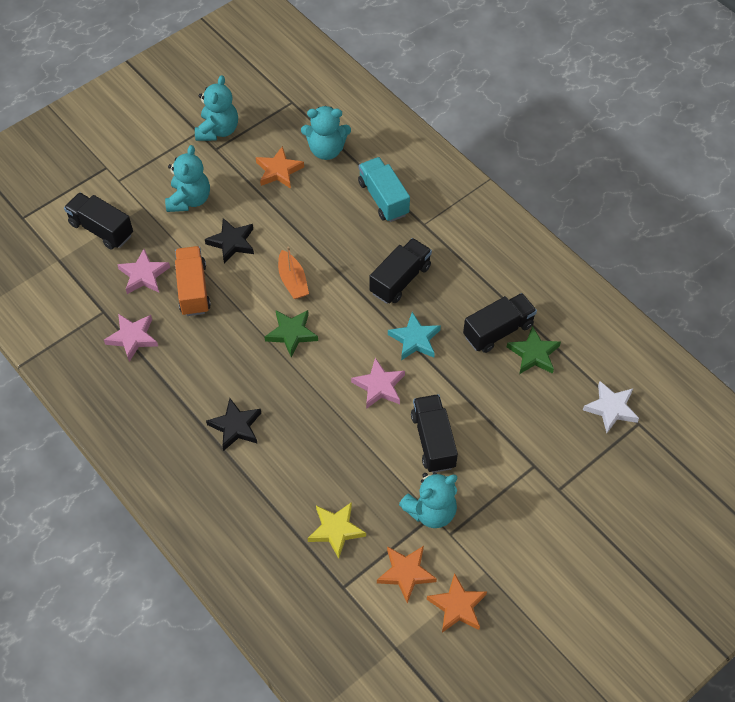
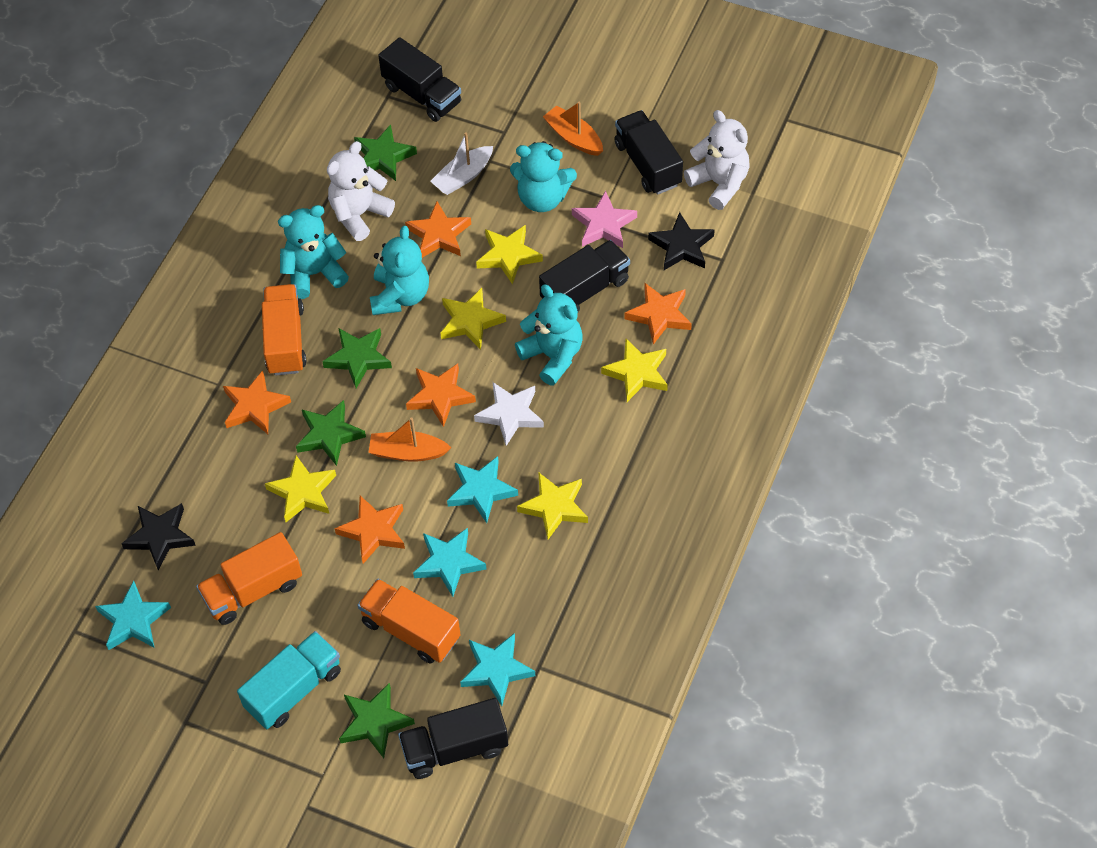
green star: 2 -> 4
orange boat: 1 -> 2
orange star: 3 -> 5
orange truck: 1 -> 3
pink star: 3 -> 1
turquoise star: 1 -> 4
white boat: 0 -> 1
white teddy bear: 0 -> 2
yellow star: 1 -> 5

